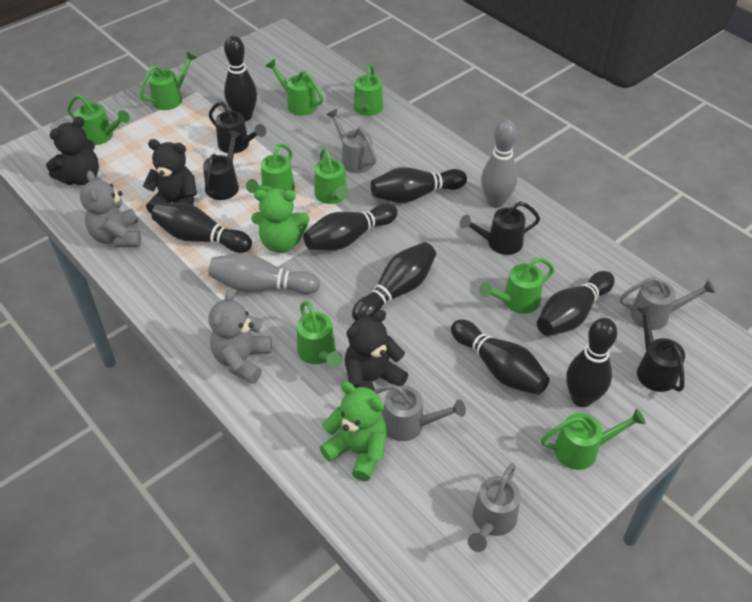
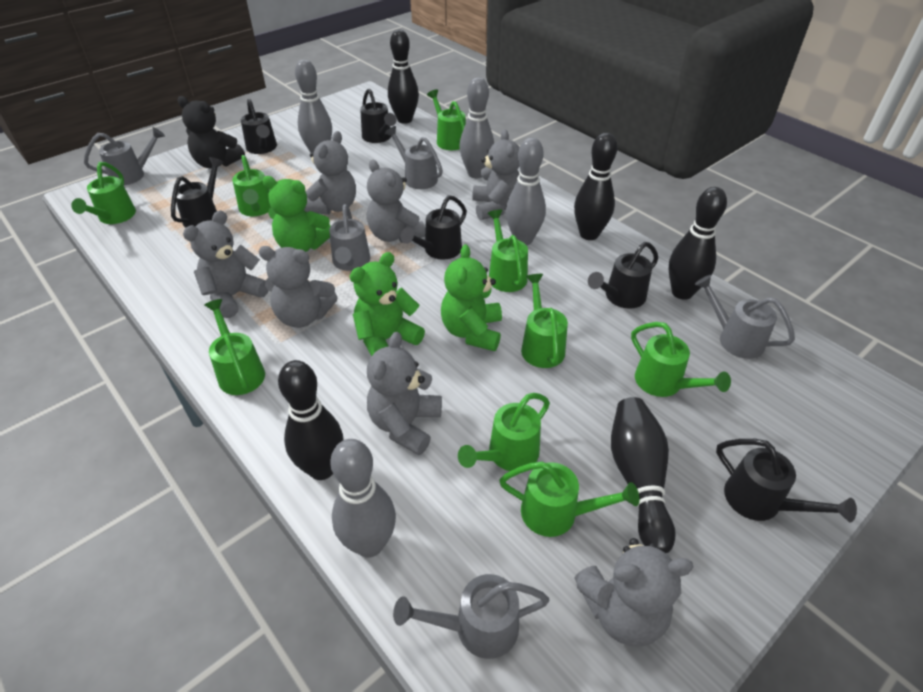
black bowling pin: 8 -> 5
black teddy bear: 3 -> 1
black watering can: 4 -> 6
green teddy bear: 2 -> 3
grey bowling pin: 2 -> 4
grey teddy bear: 2 -> 7
grey watering can: 4 -> 5

